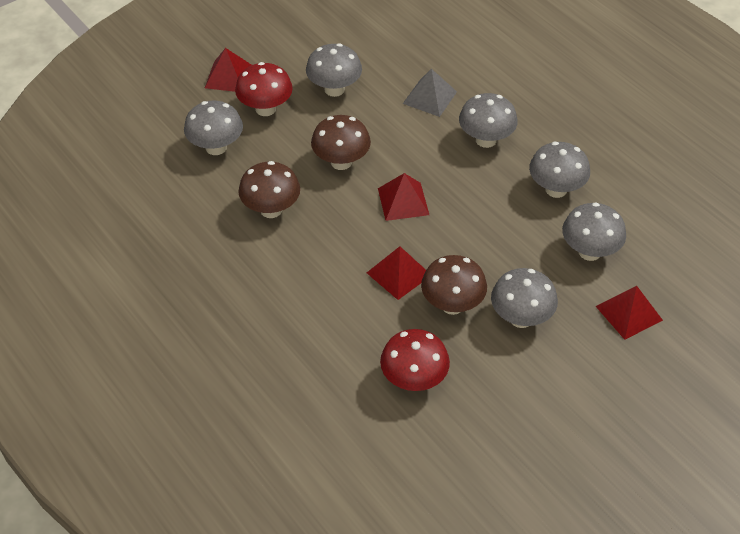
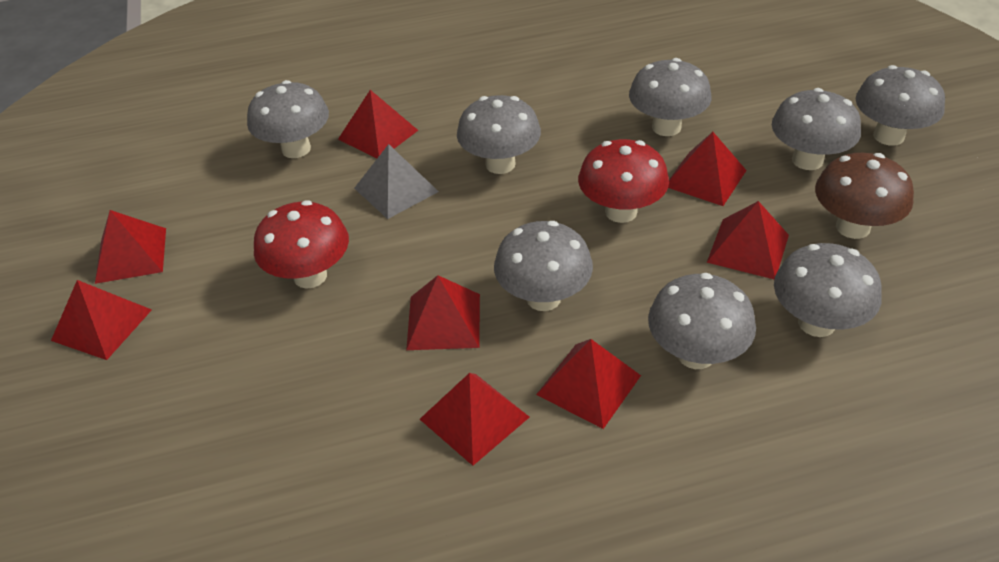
brown mushroom: 3 -> 1
grey mushroom: 6 -> 8
red pyramid: 4 -> 8

